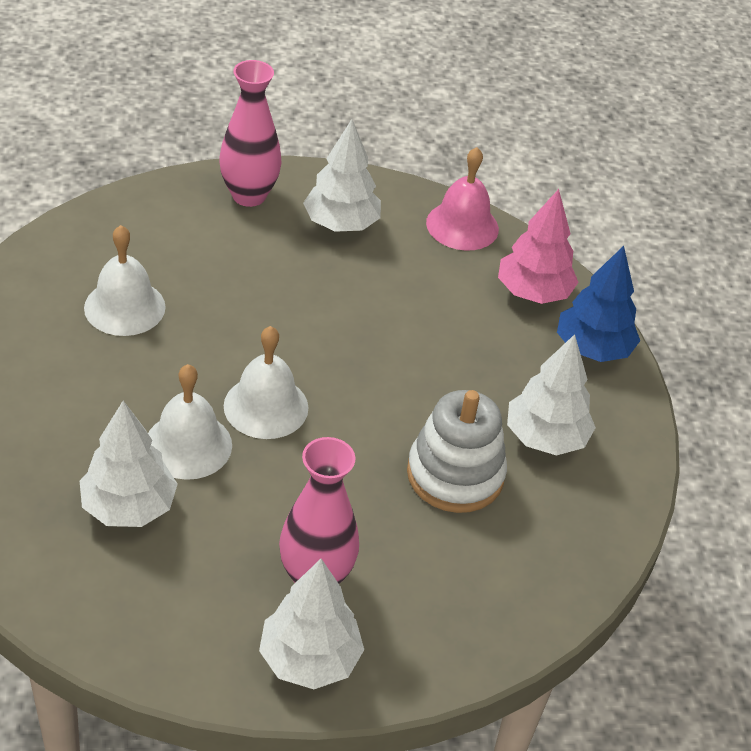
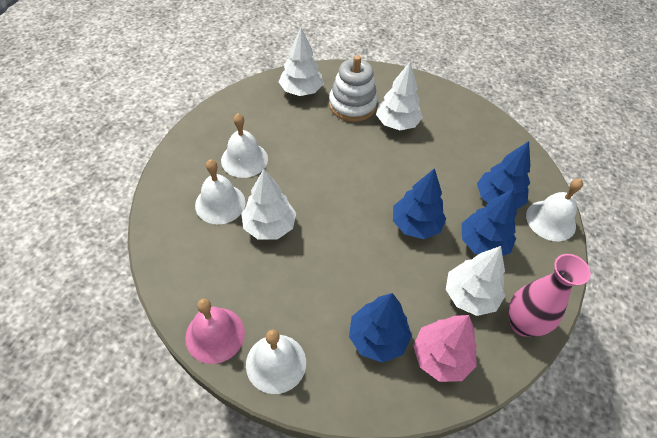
blue tree: 1 -> 4
pink vase: 2 -> 1
white bell: 3 -> 4

